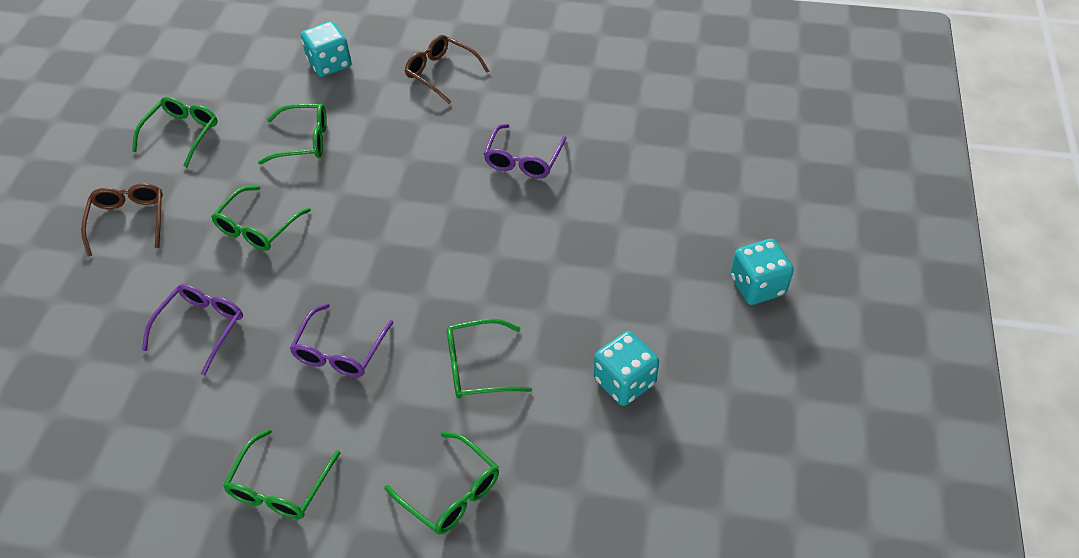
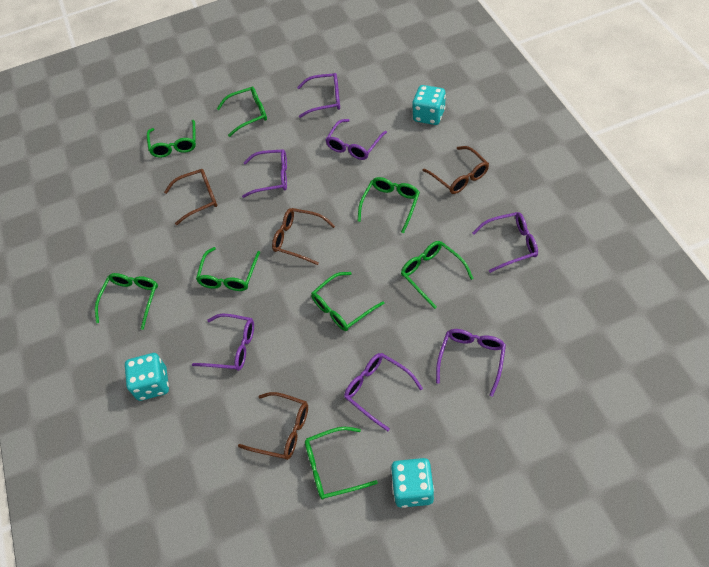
brown glasses: 2 -> 4
green glasses: 6 -> 8
purple glasses: 3 -> 7

